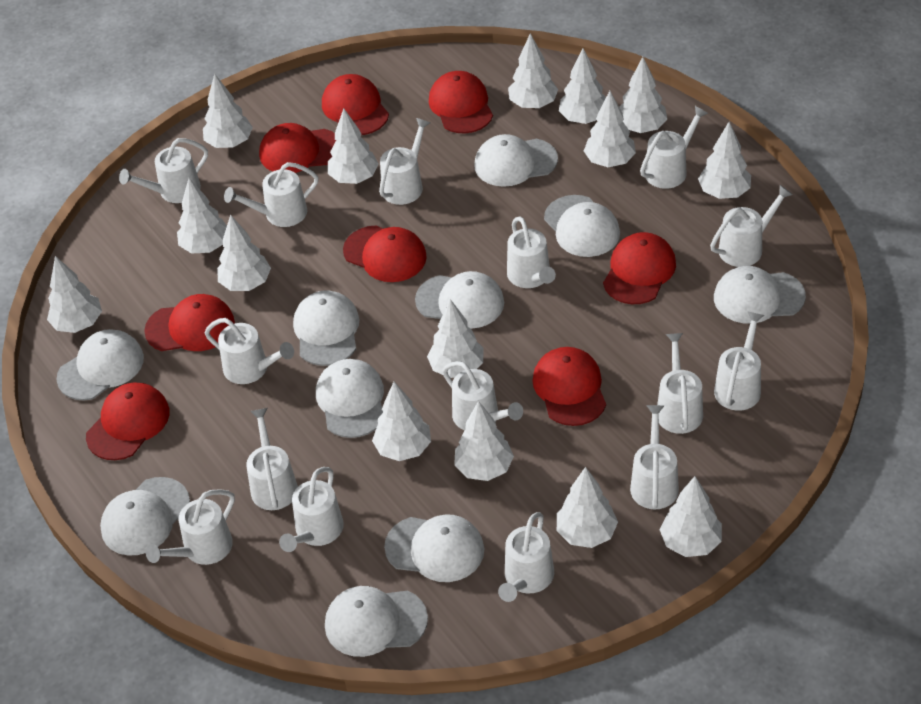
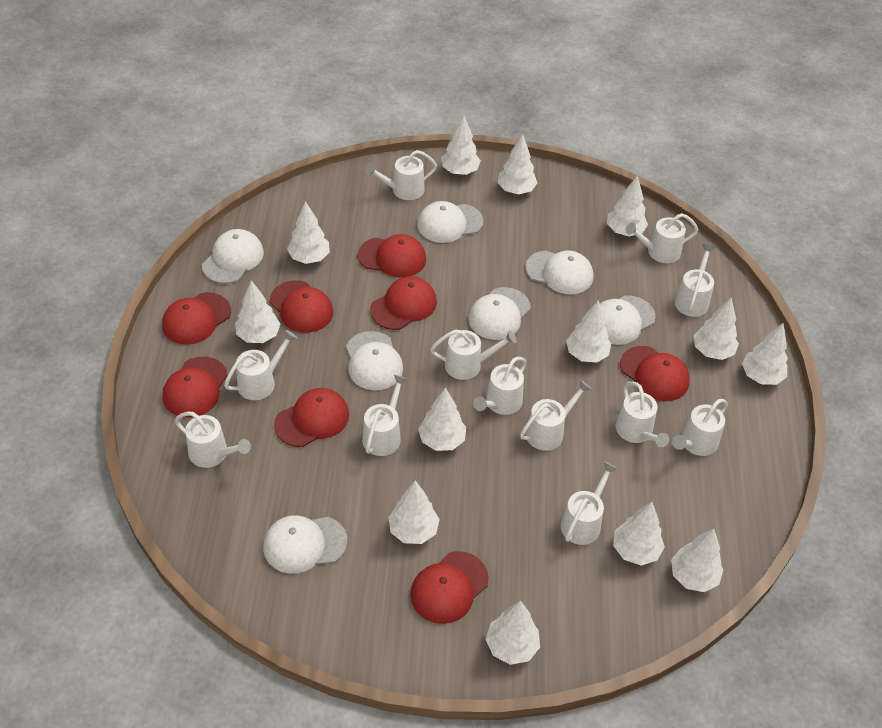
white cap: 10 -> 7
white tree: 15 -> 13
white watering can: 15 -> 12

